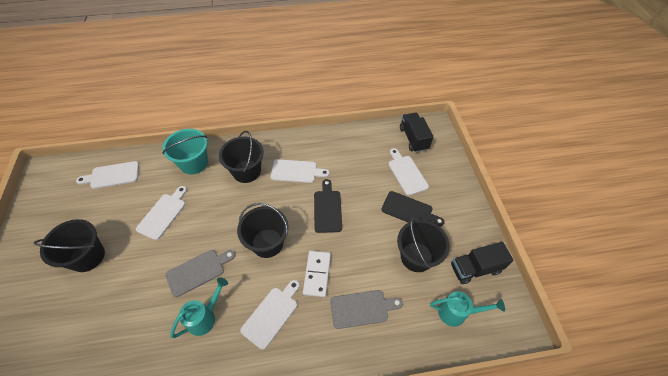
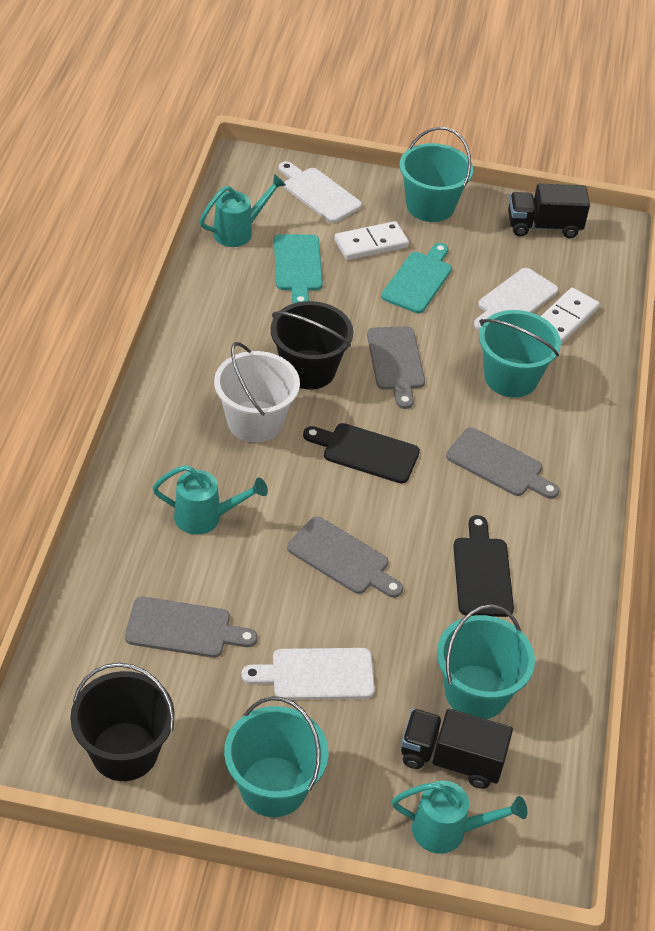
black bucket: 4 -> 2
grey cutting board: 2 -> 4
turquoise bucket: 1 -> 4
turquoise cutting board: 0 -> 2
turquoise watering can: 2 -> 3
white bucket: 0 -> 1
white cutting board: 5 -> 3
white domino: 1 -> 2

